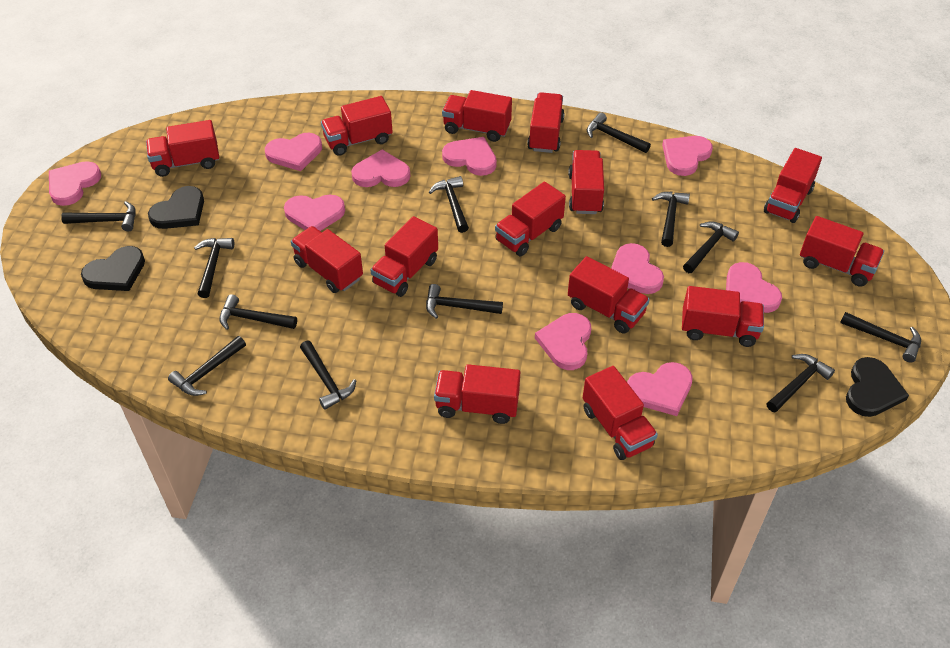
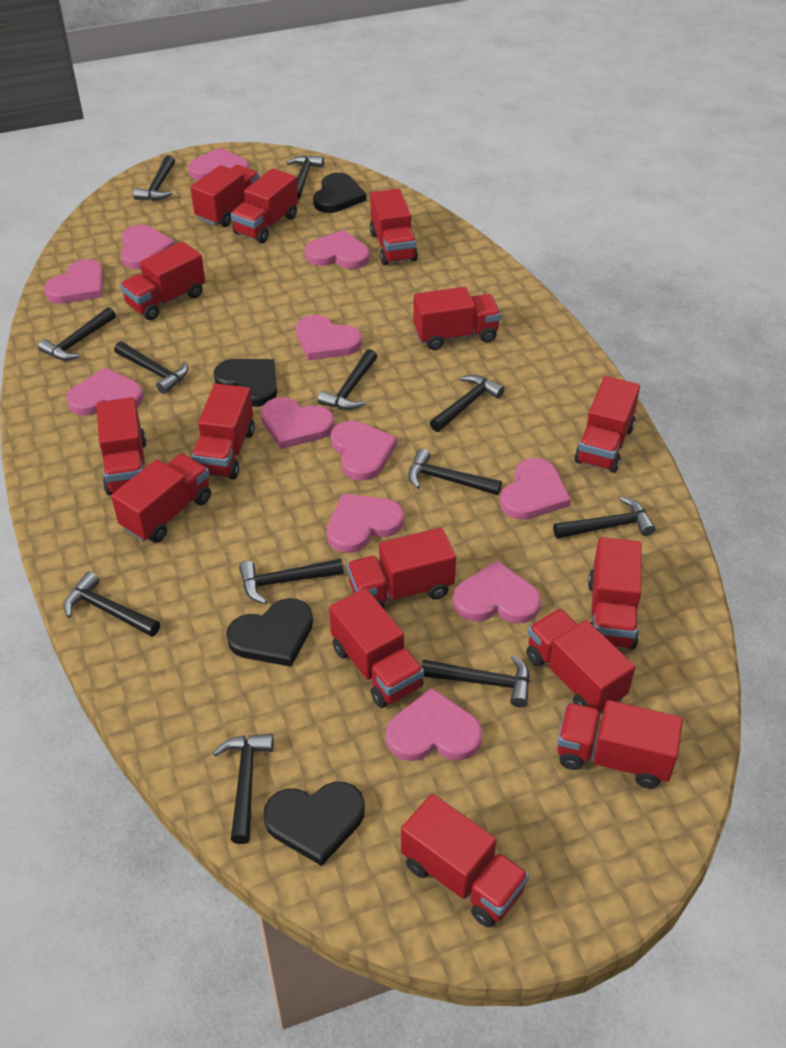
black heart: 3 -> 4
pink heart: 10 -> 12
red truck: 14 -> 15

